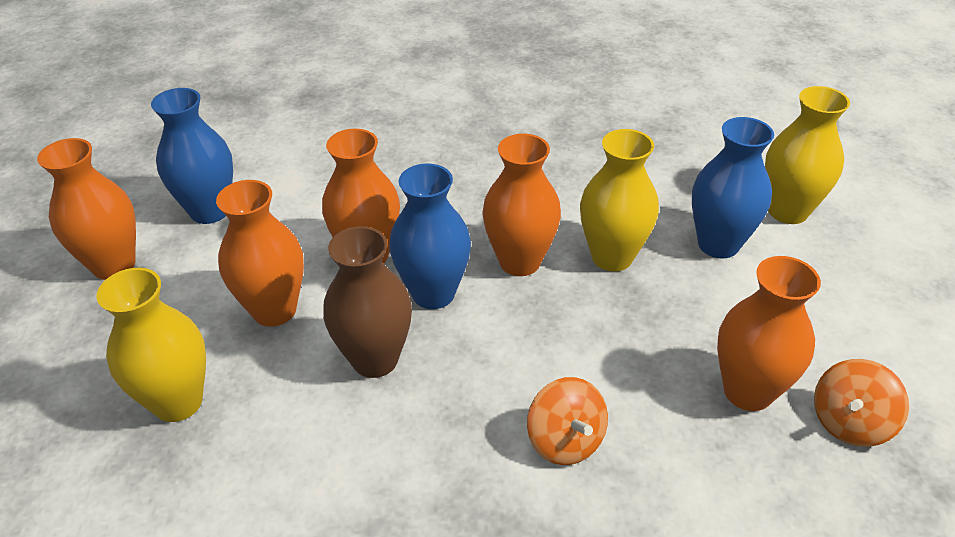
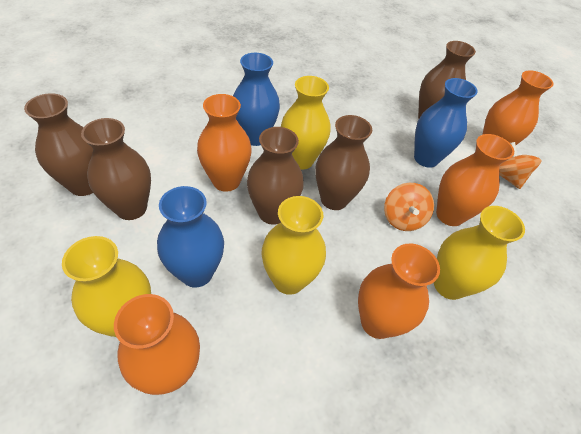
brown vase: 1 -> 5
yellow vase: 3 -> 4

